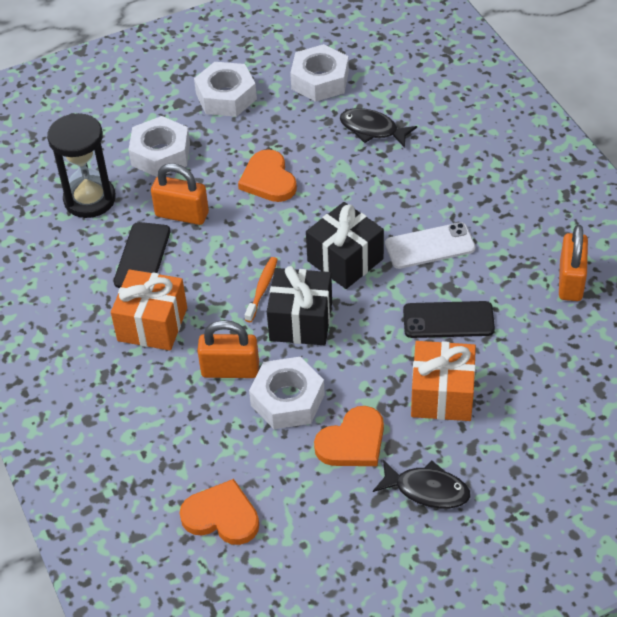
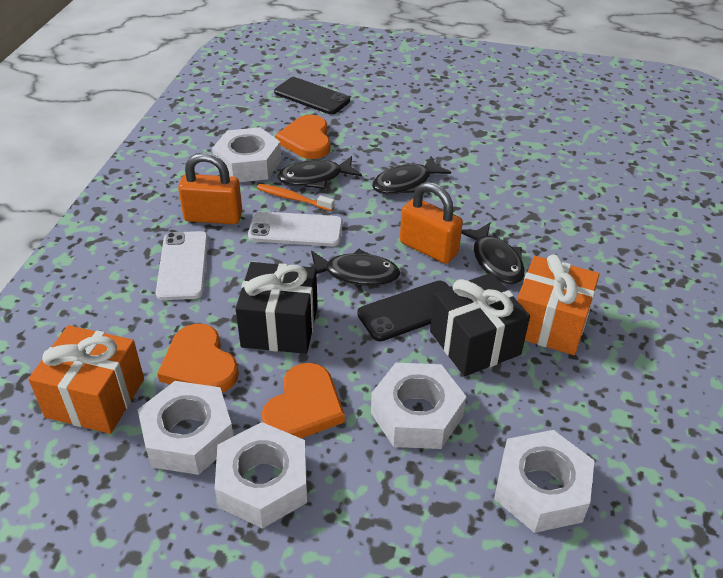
black fish: 2 -> 4
black hourglass: 1 -> 0
orange padlock: 3 -> 2
white nut: 4 -> 5
white phone: 1 -> 2

